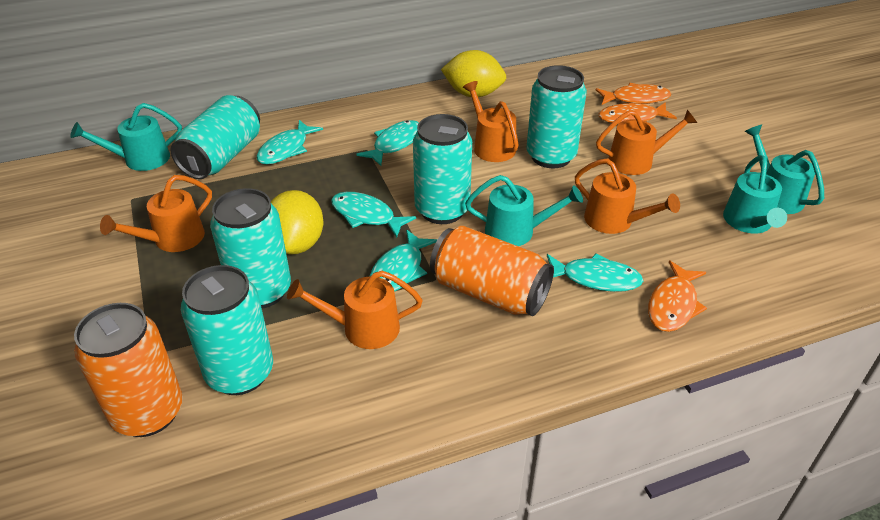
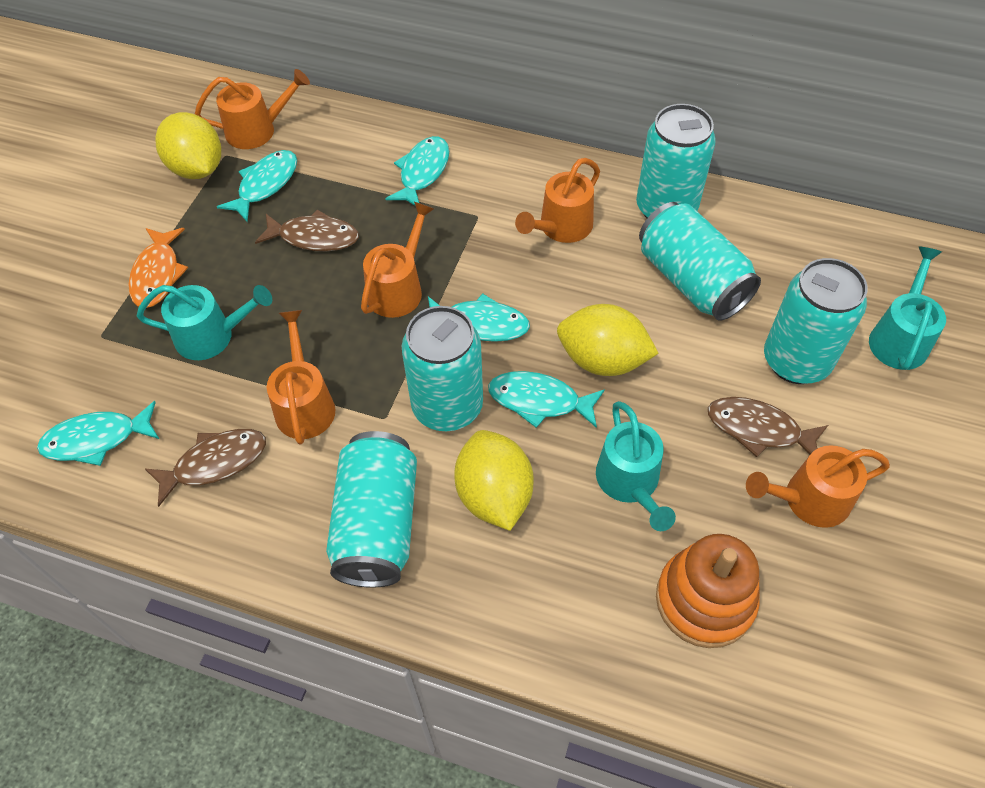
brown fish: 0 -> 3
orange can: 2 -> 0
orange fish: 3 -> 1
orange stacking toy: 0 -> 1
turquoise watering can: 4 -> 3
yellow lemon: 2 -> 3

